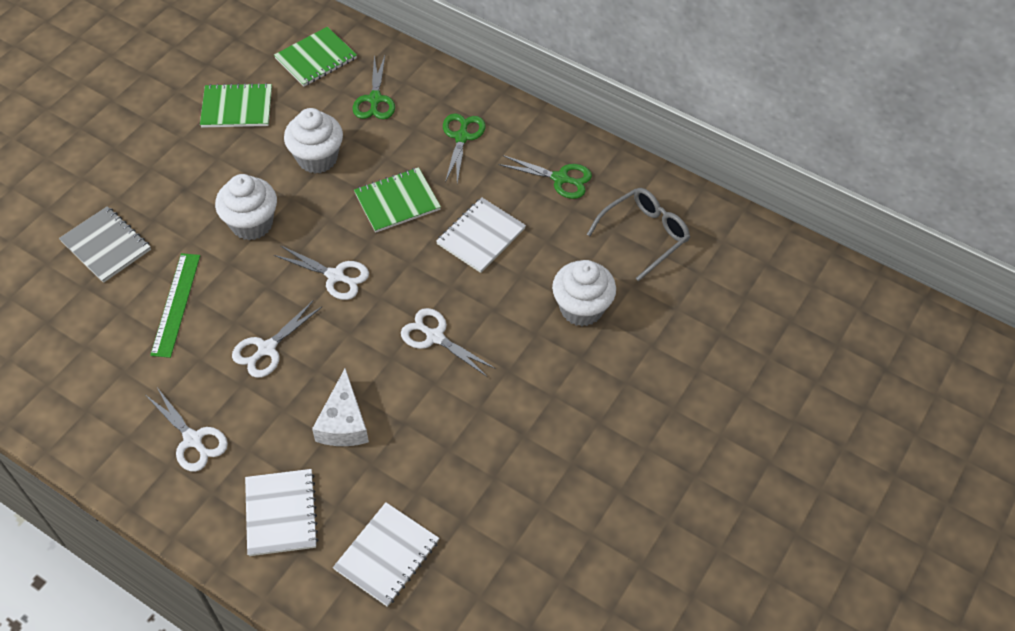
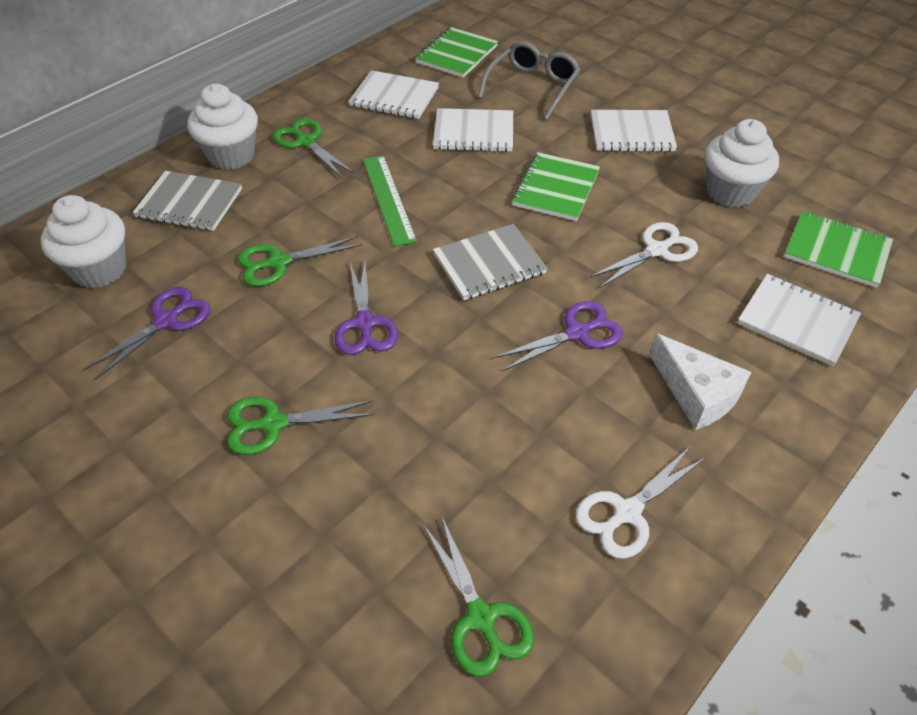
green scissors: 3 -> 4
grey notebook: 1 -> 2
purple scissors: 0 -> 3
white notebook: 3 -> 4
white scissors: 4 -> 2

